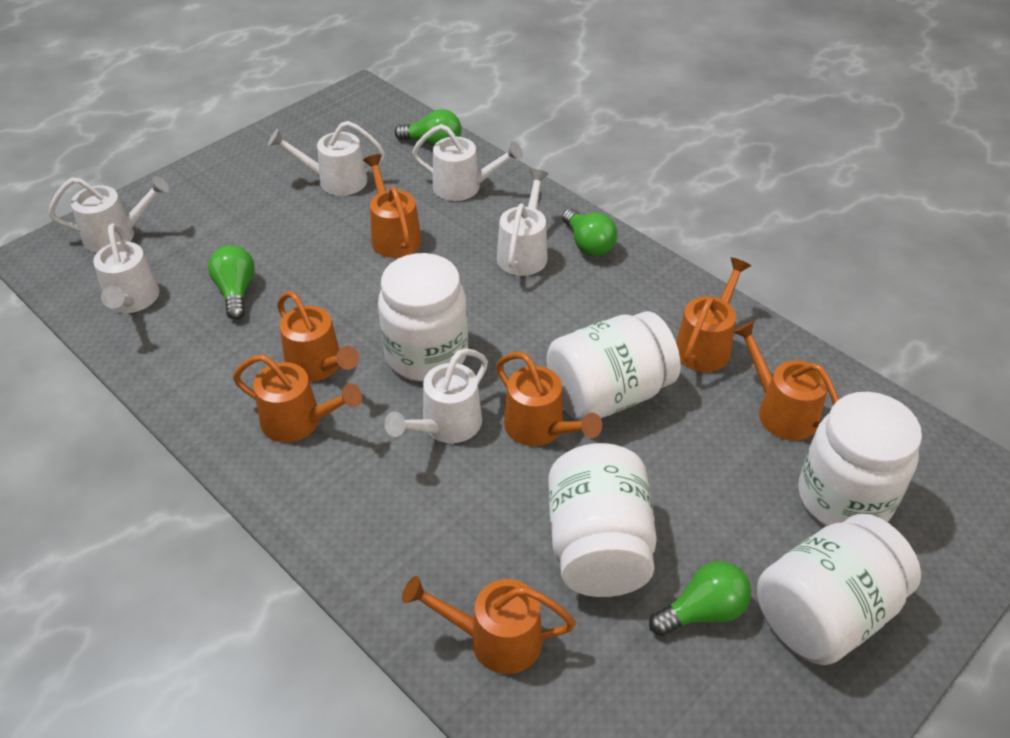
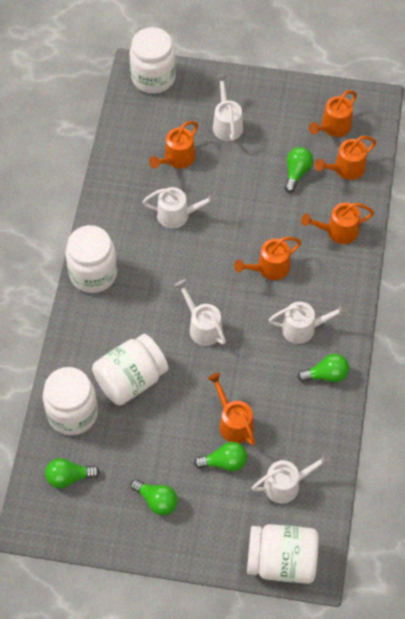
green light bulb: 4 -> 5
orange watering can: 7 -> 6
white watering can: 6 -> 5

